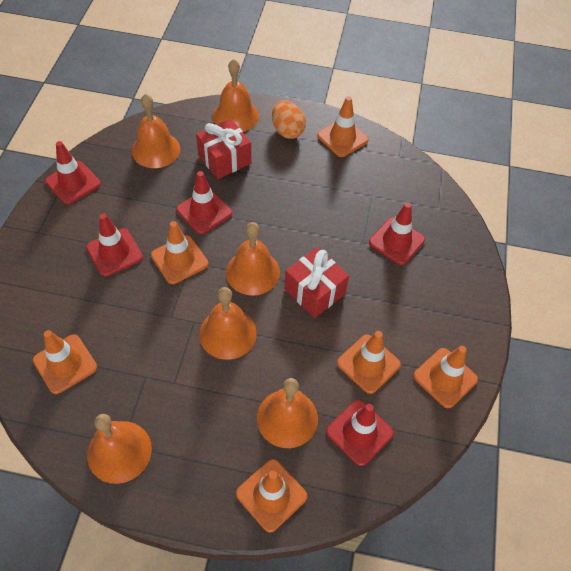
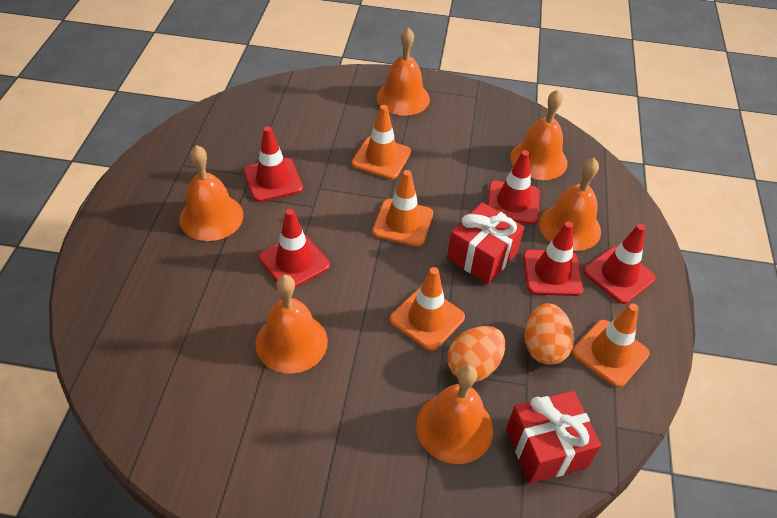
orange egg: 1 -> 2
orange traffic cone: 6 -> 4

